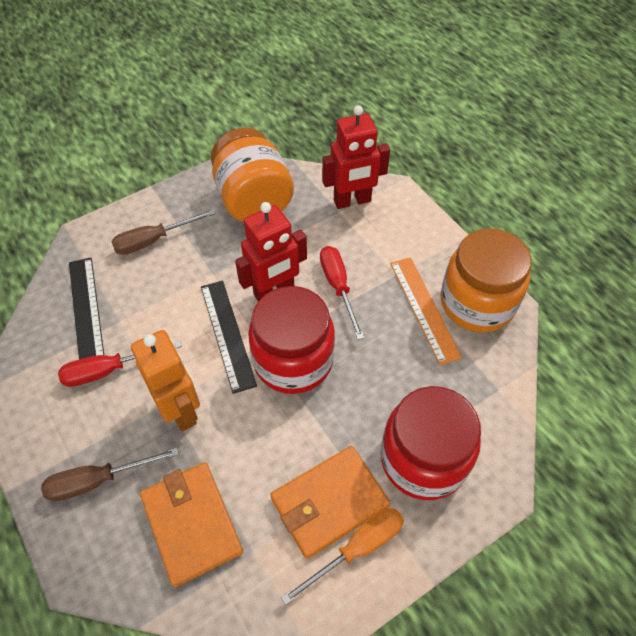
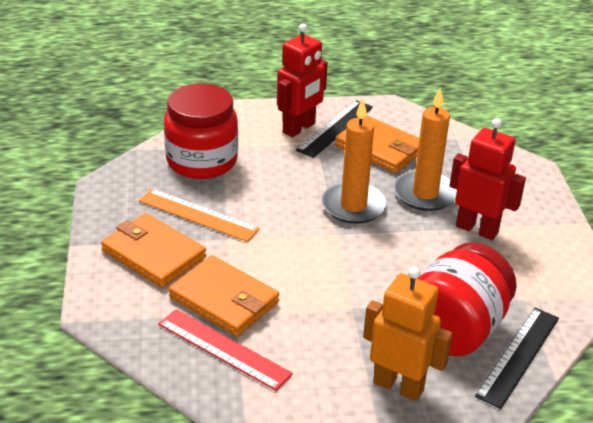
brown screwdriver: 2 -> 0
orange candle: 0 -> 2
orange jar: 2 -> 0
orange screwdriver: 1 -> 0
orange wallet: 2 -> 3
red ruler: 0 -> 1
red screwdriver: 2 -> 0

